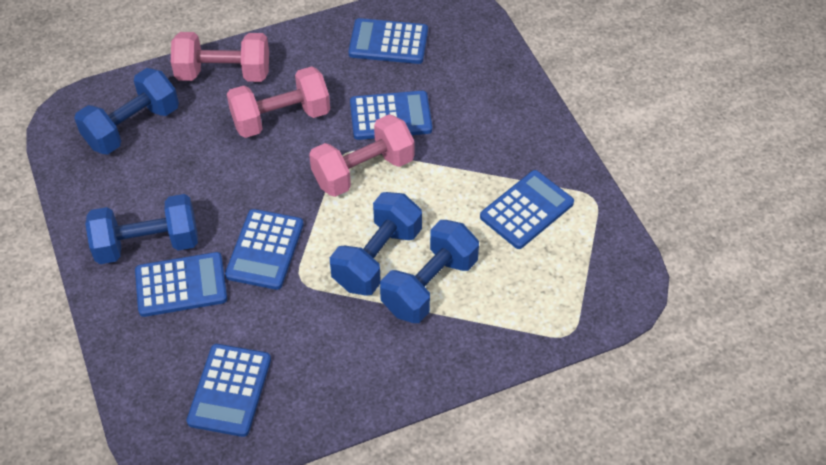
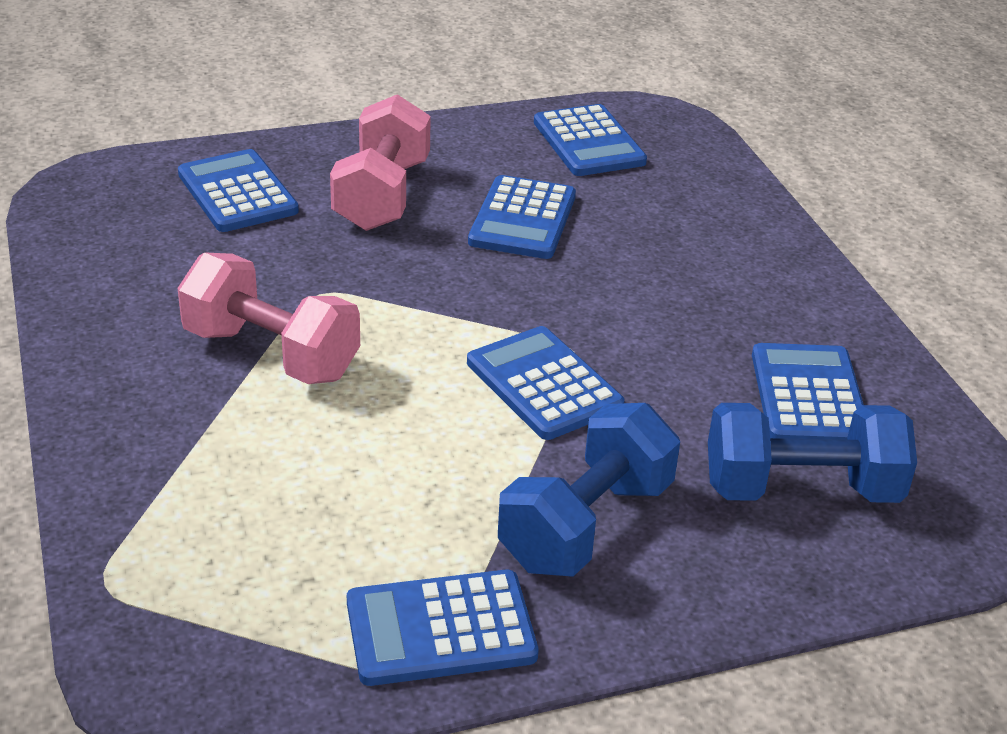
blue dumbbell: 4 -> 2
pink dumbbell: 3 -> 2

